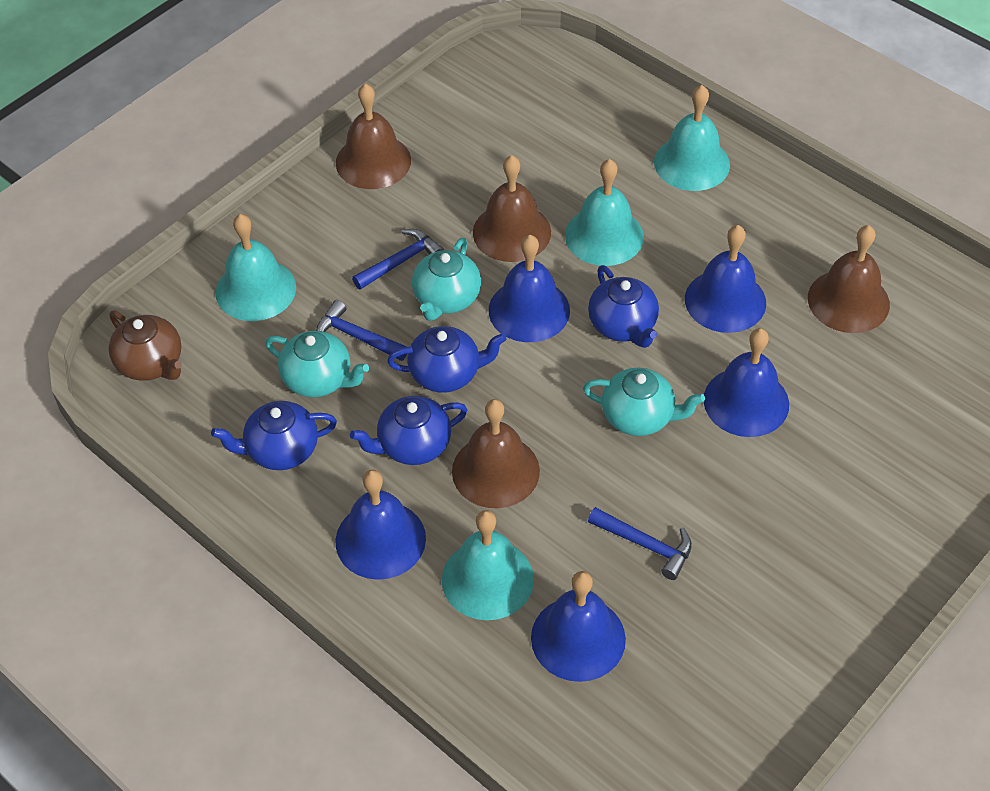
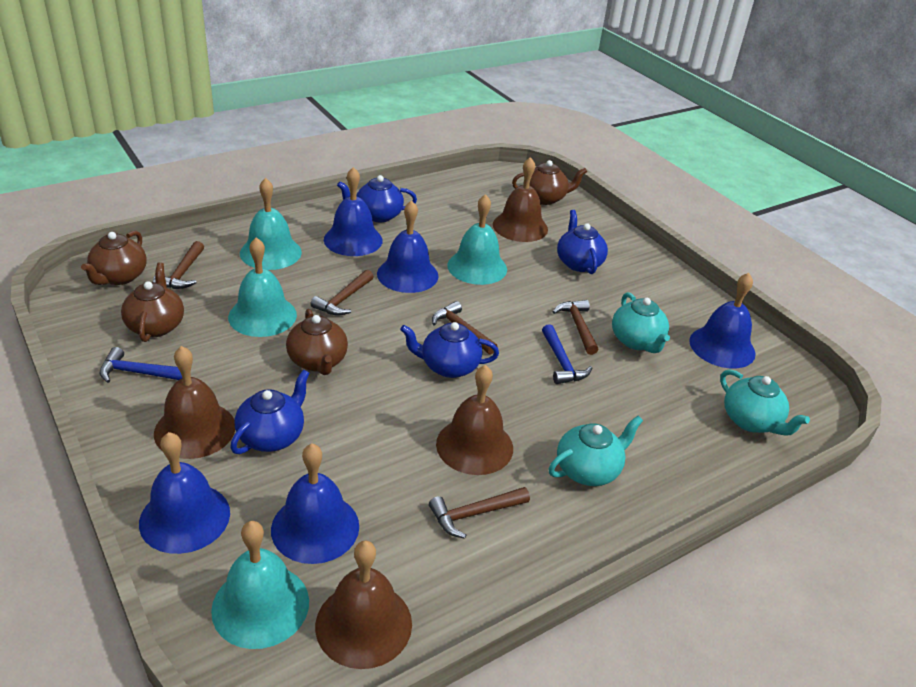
blue hammer: 3 -> 2
brown hammer: 0 -> 5
brown teapot: 1 -> 4

